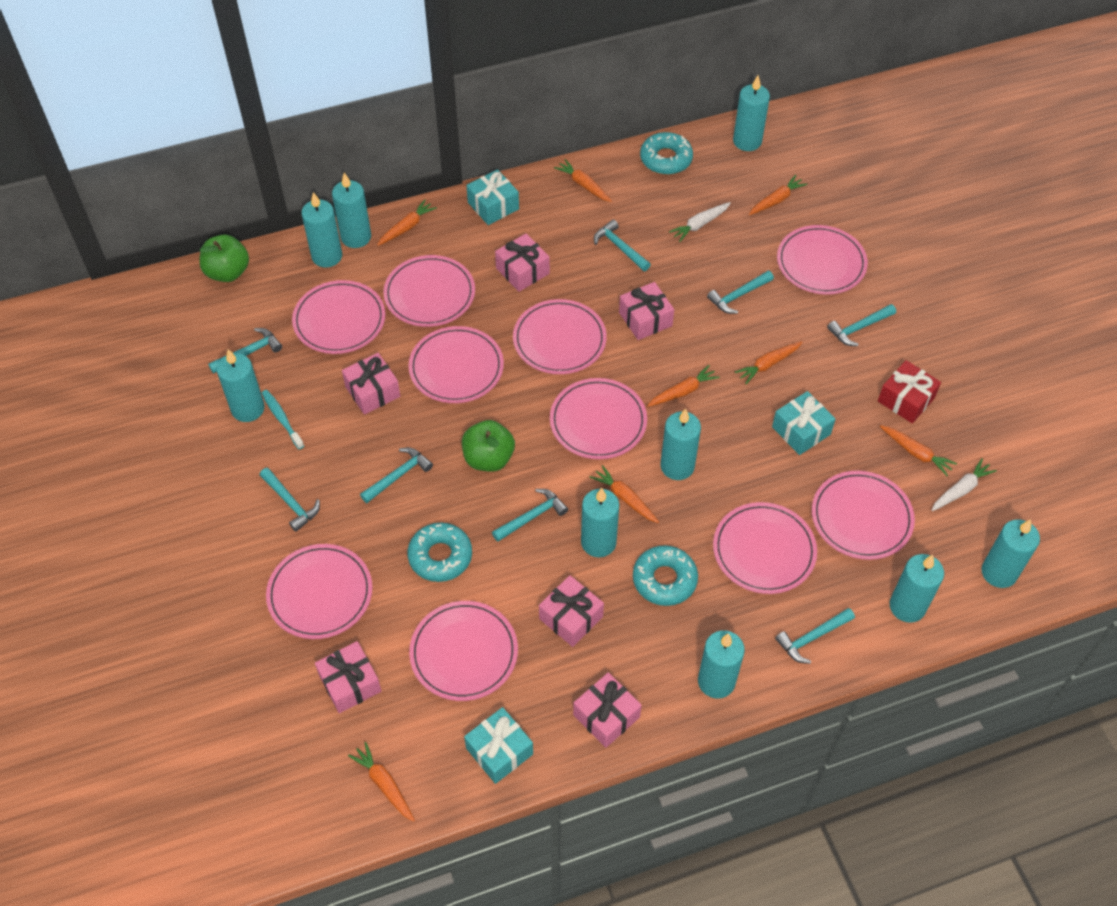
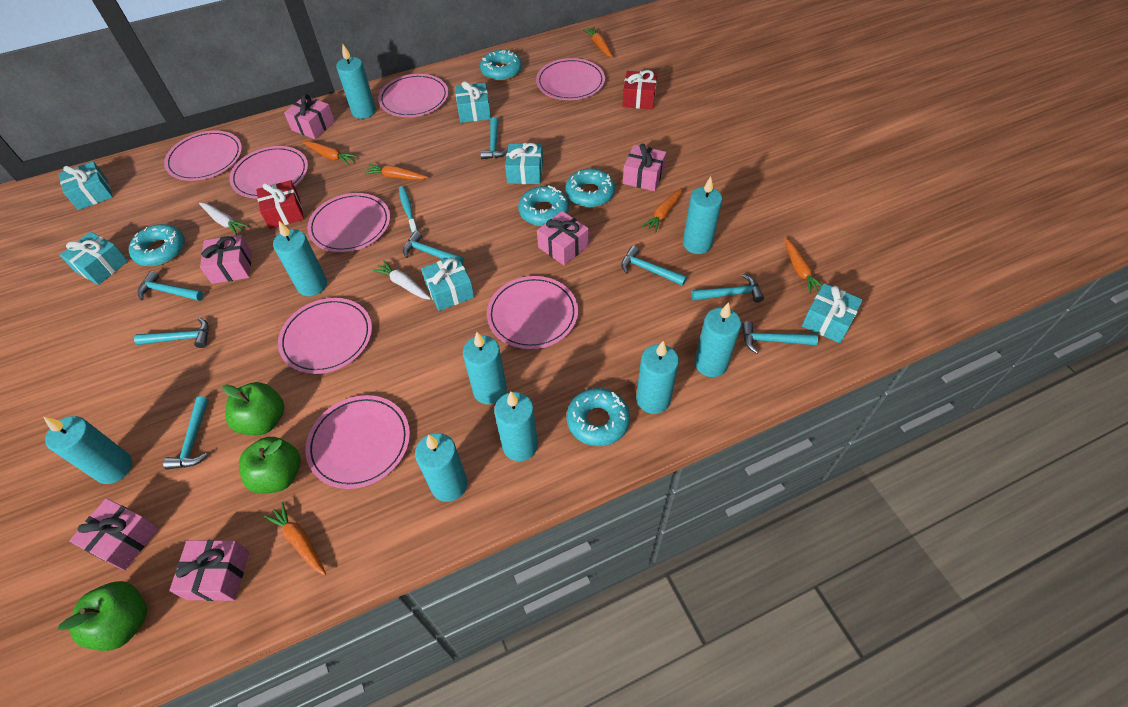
green apple: 2 -> 3
orange carrot: 8 -> 6
pink plate: 10 -> 8
red gift: 1 -> 2
turquoise donut: 3 -> 5
turquoise gift: 3 -> 6

